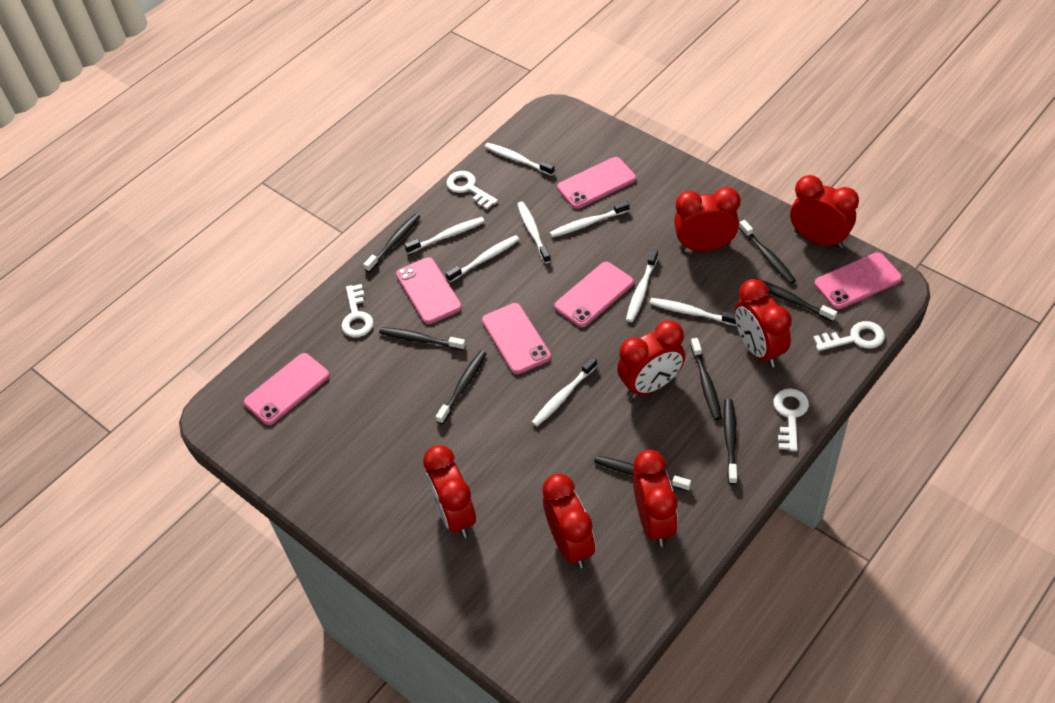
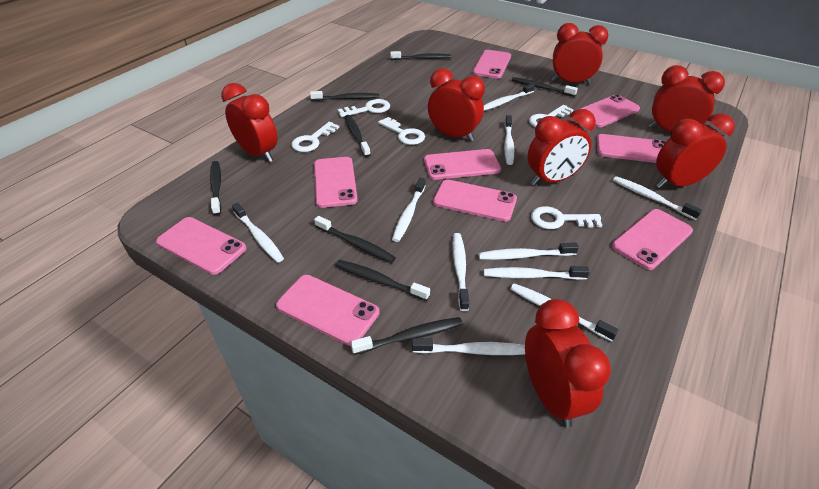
pink phone: 6 -> 9
white key: 4 -> 5
white toothbrush: 8 -> 10

